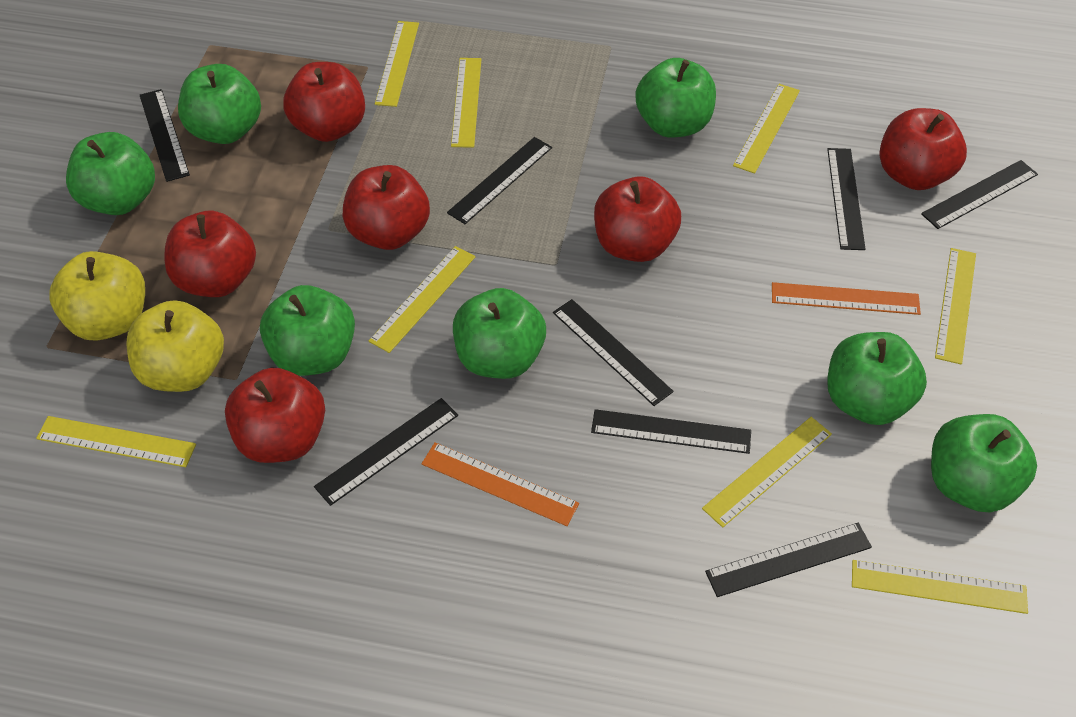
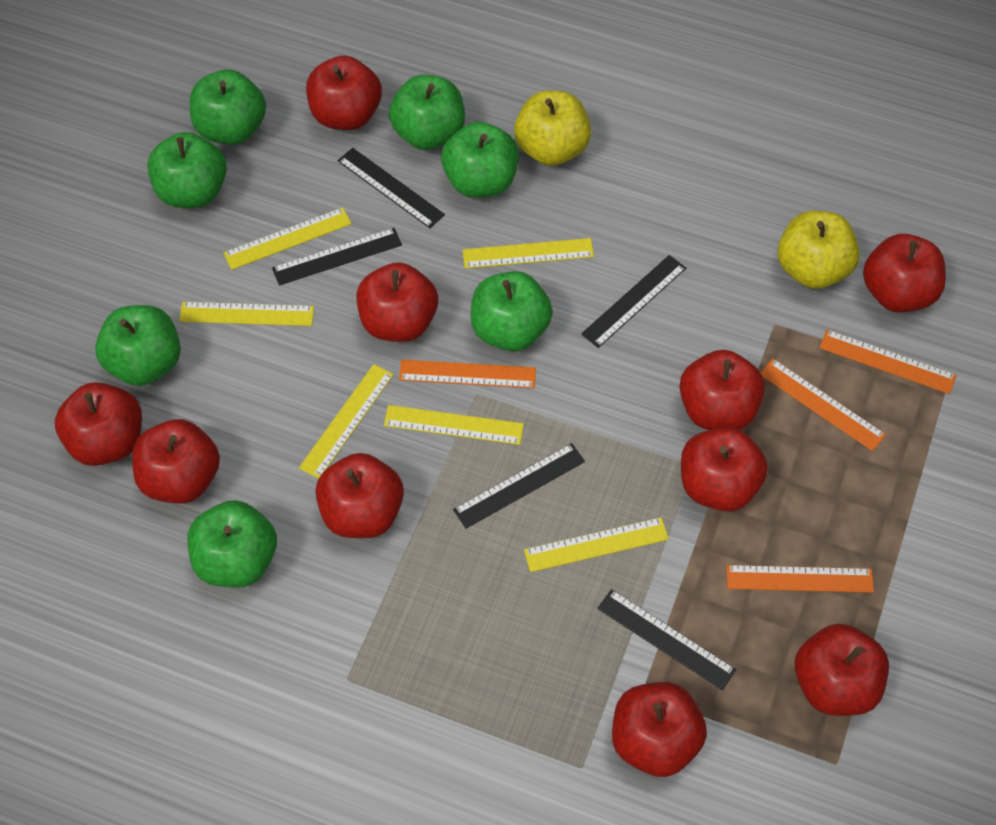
black ruler: 8 -> 5
orange ruler: 2 -> 4
red apple: 6 -> 10
yellow ruler: 8 -> 6

